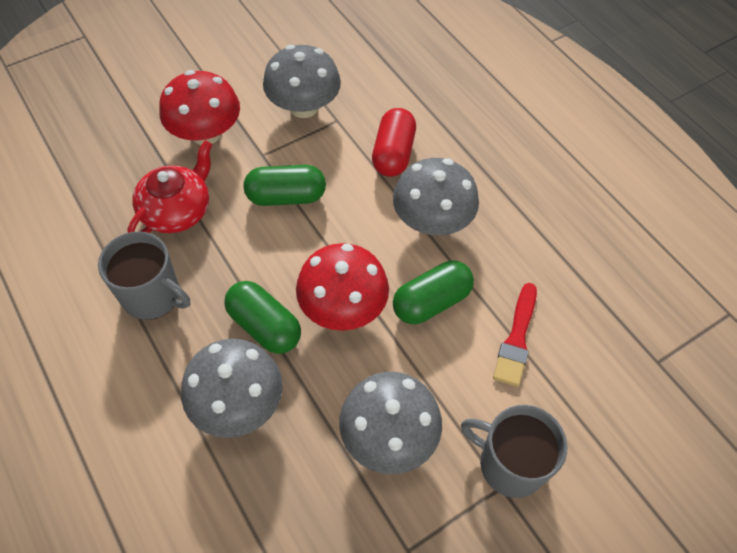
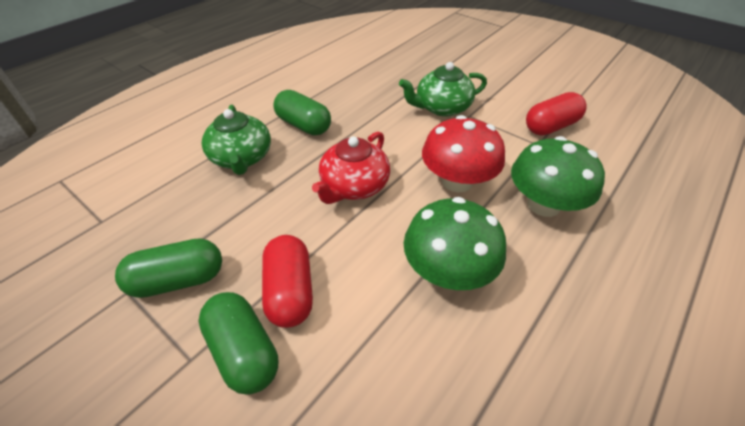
green mushroom: 0 -> 2
green teapot: 0 -> 2
grey mug: 2 -> 0
grey mushroom: 4 -> 0
red brush: 1 -> 0
red capsule: 1 -> 2
red mushroom: 2 -> 1

